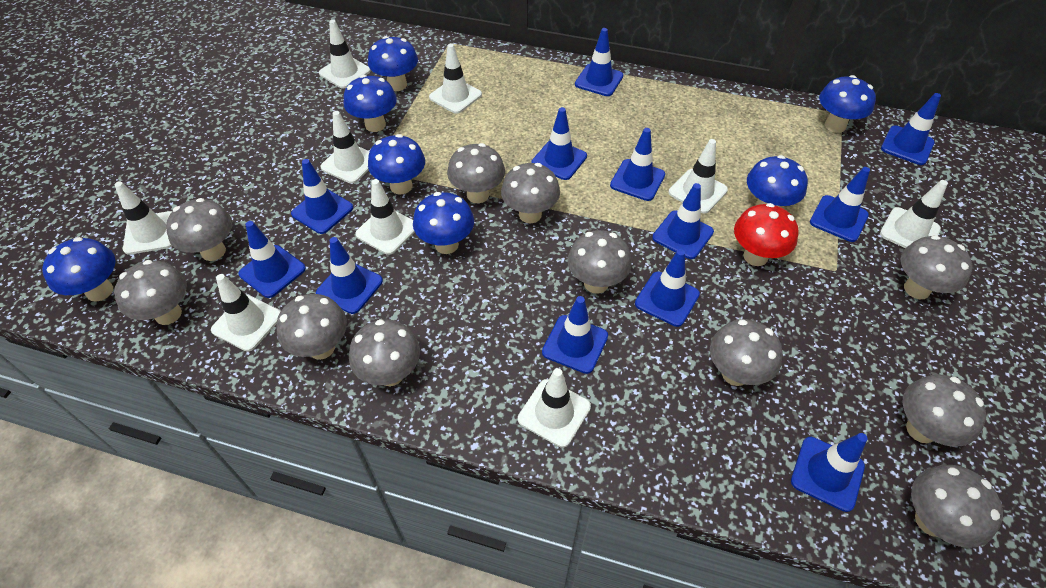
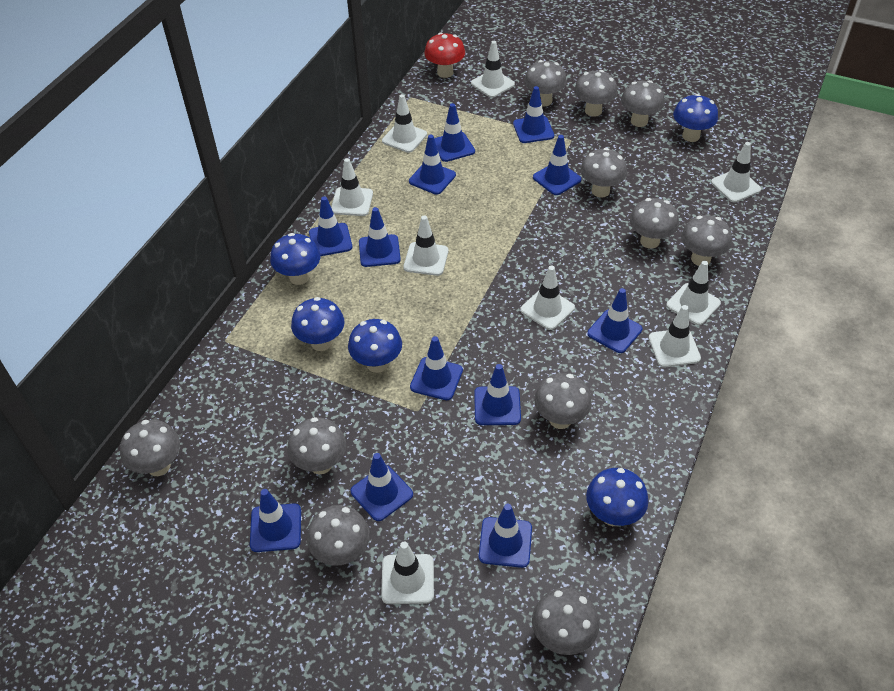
blue mushroom: 7 -> 5

